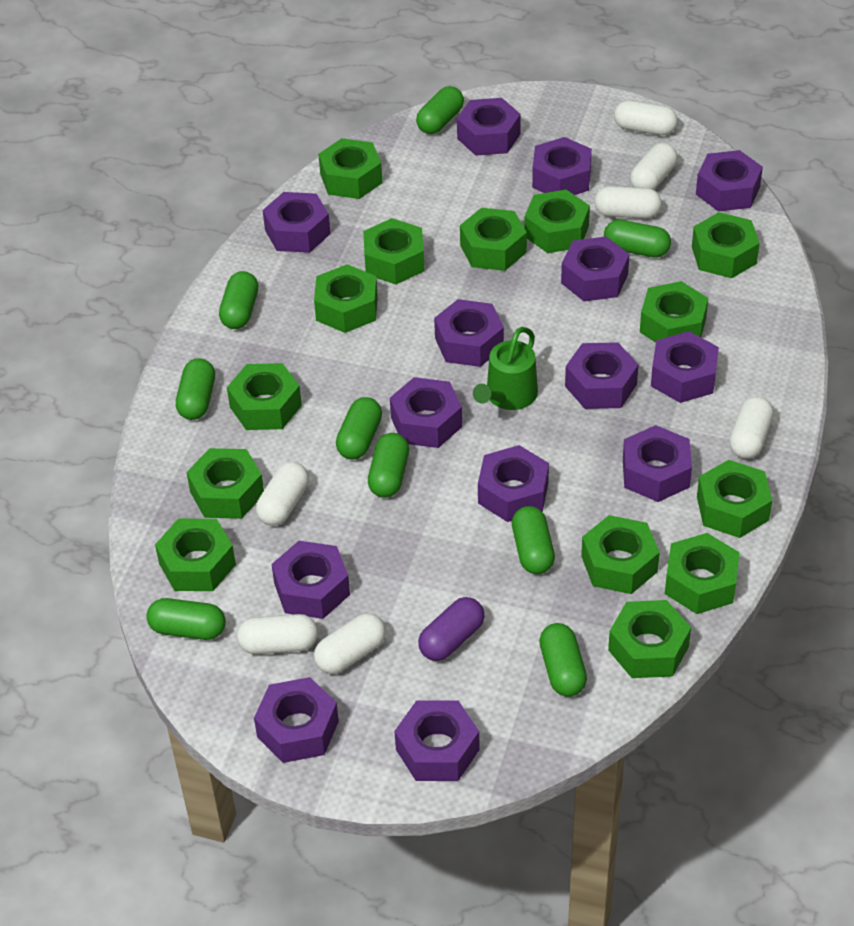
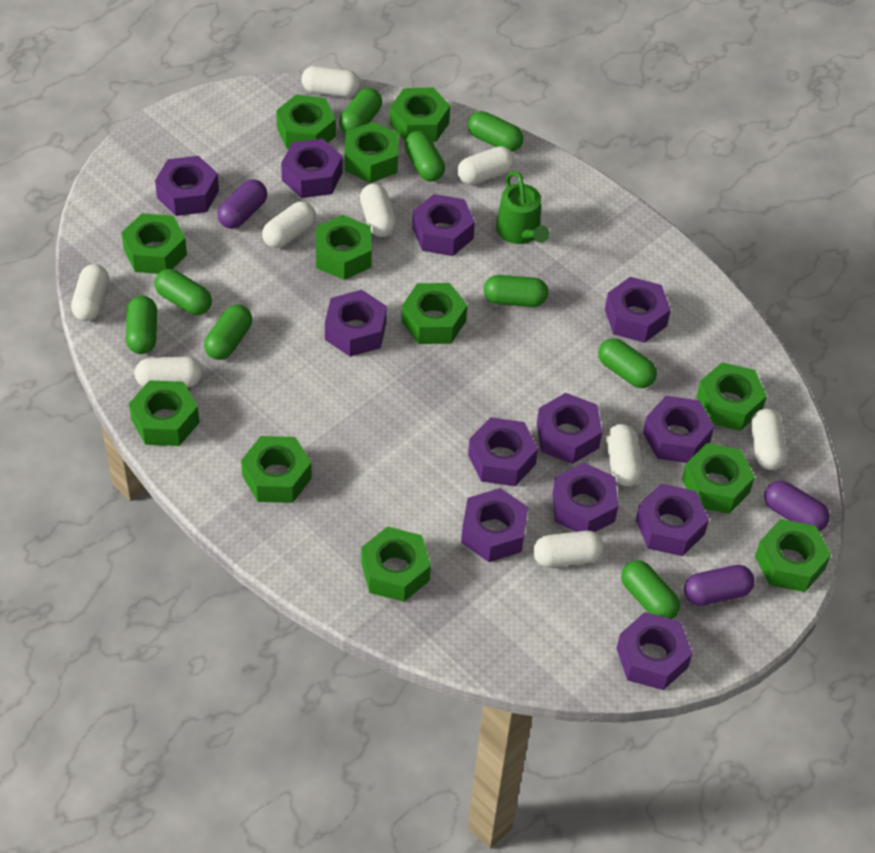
green nut: 14 -> 12
purple capsule: 1 -> 3
purple nut: 14 -> 12
white capsule: 7 -> 9

